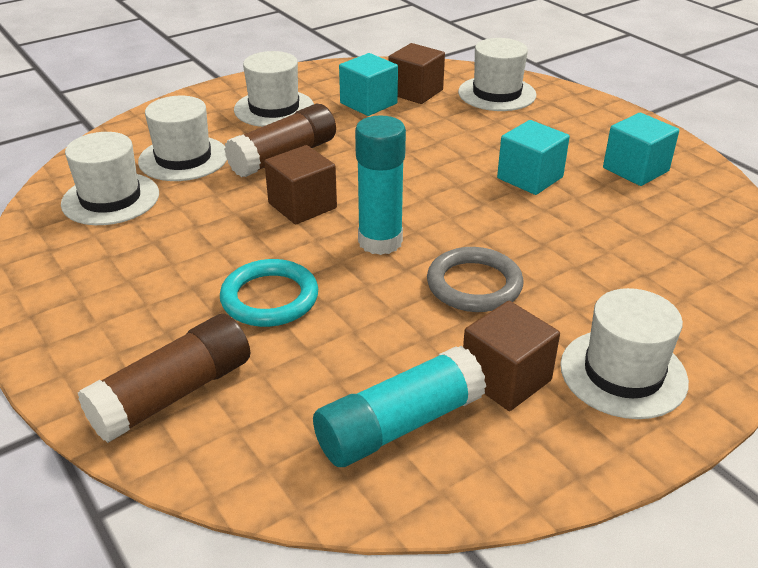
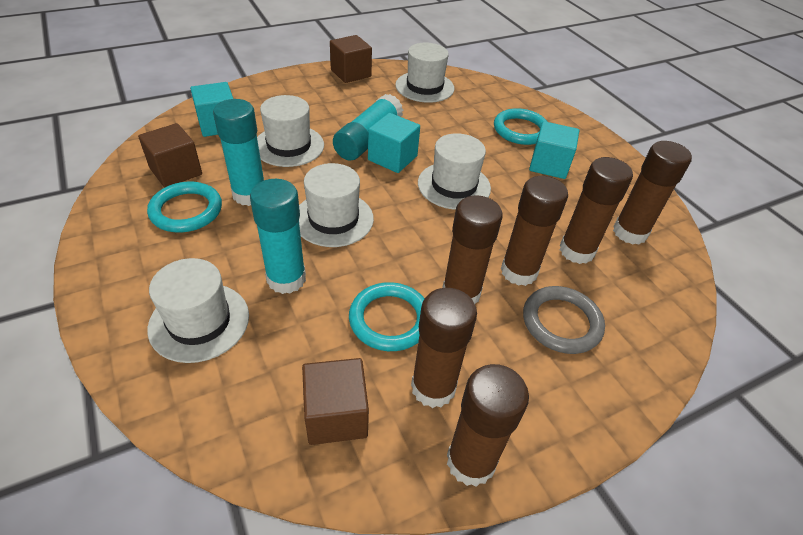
brown glue stick: 2 -> 6
turquoise glue stick: 2 -> 3
turquoise ring: 1 -> 3

